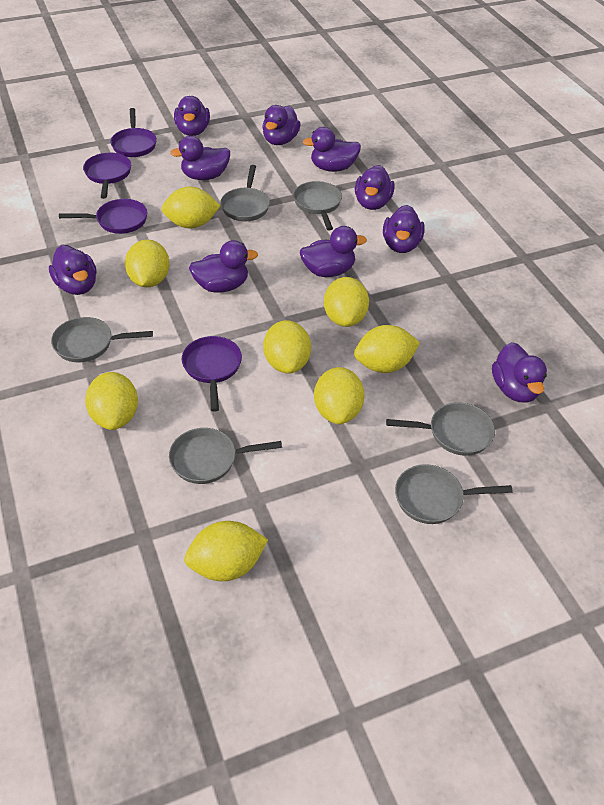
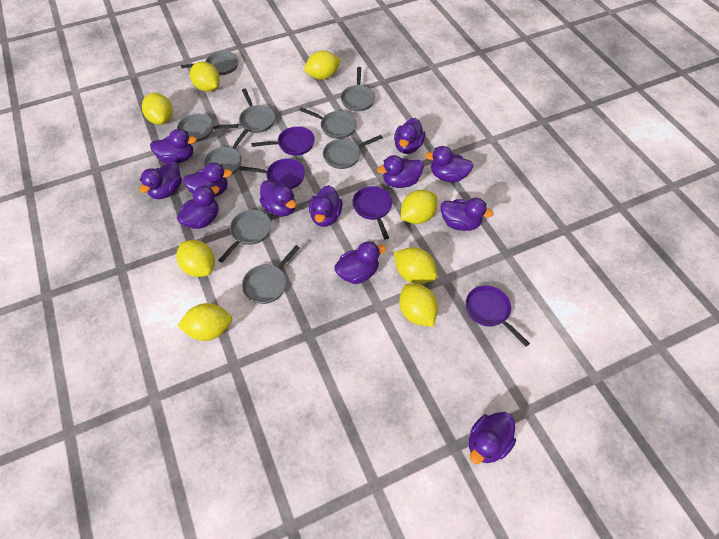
grey pan: 6 -> 9
purple duck: 10 -> 12

